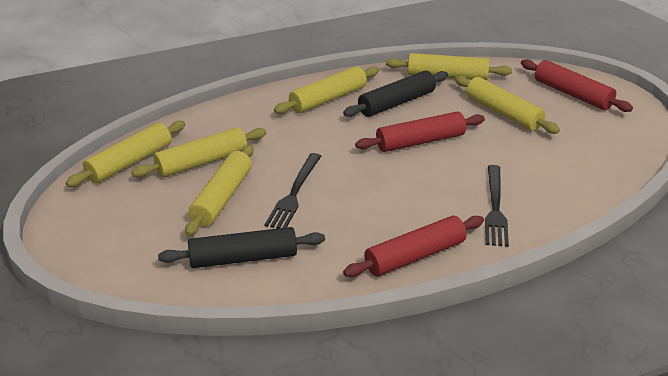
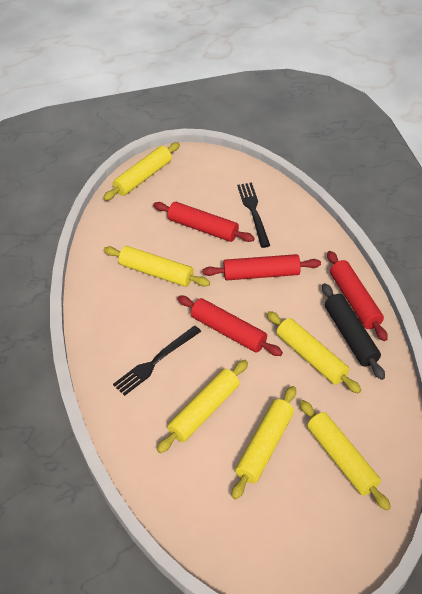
black rolling pin: 2 -> 1
red rolling pin: 3 -> 4

